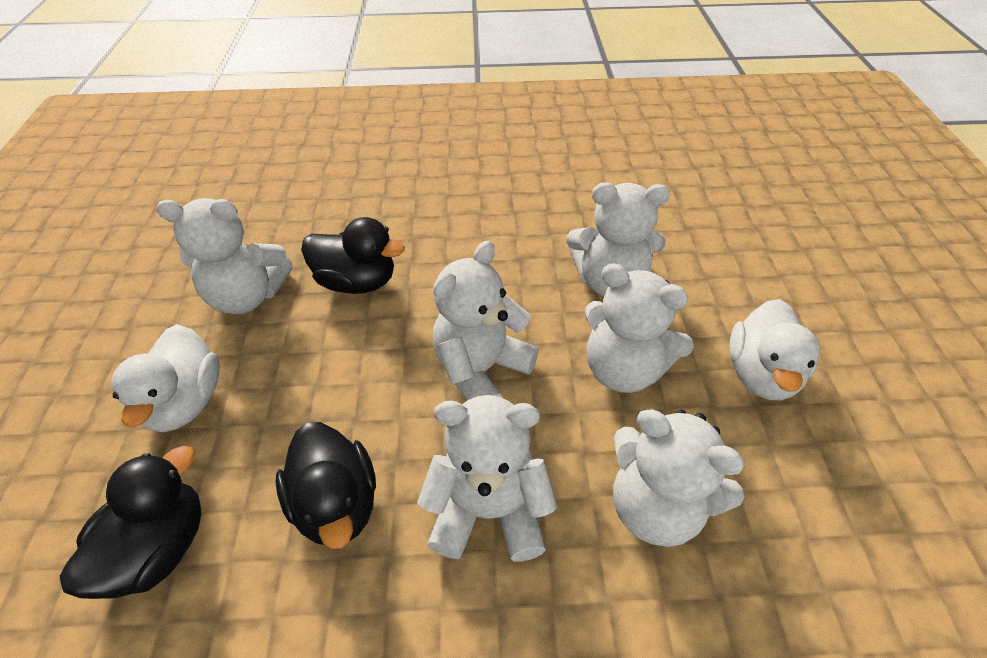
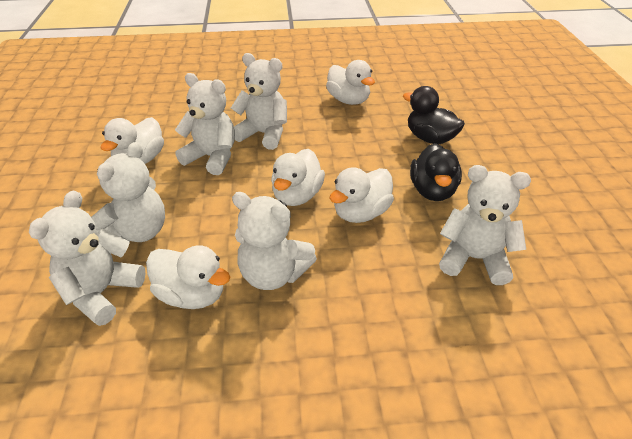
black duck: 3 -> 2
white duck: 2 -> 5

